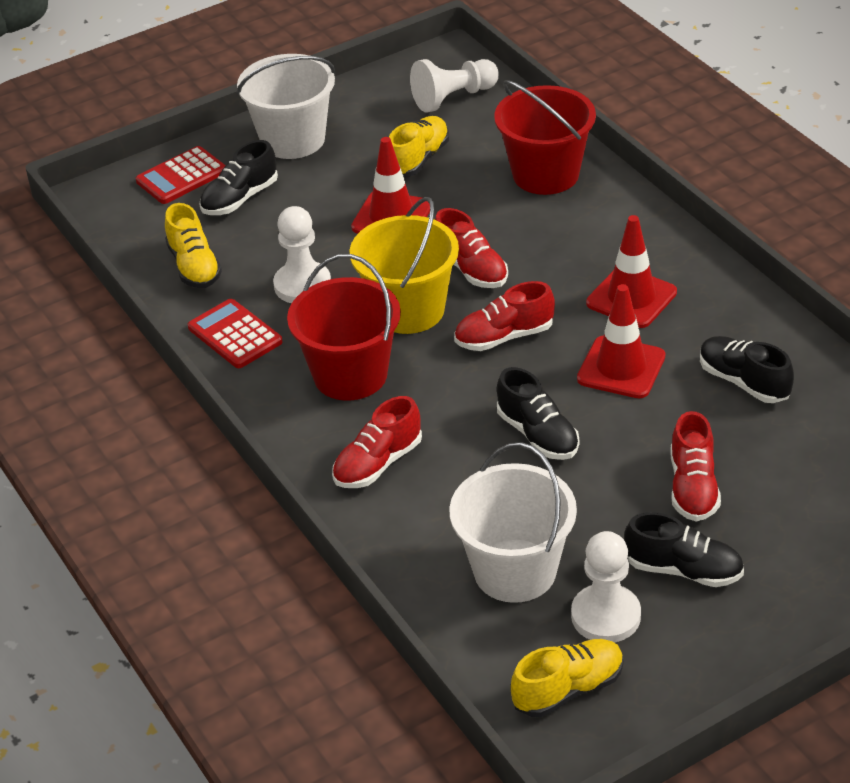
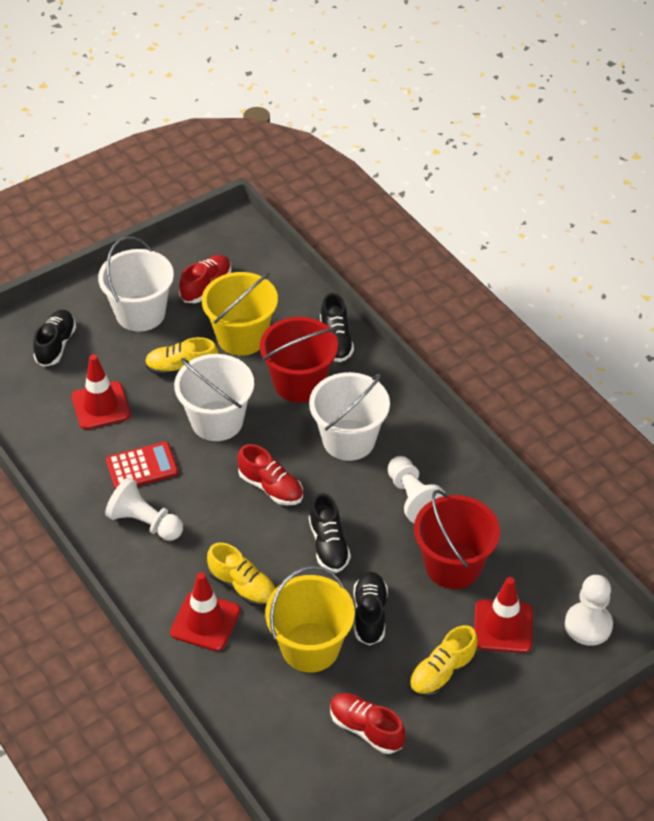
red calculator: 2 -> 1
red shoe: 4 -> 3
white bucket: 2 -> 3
yellow bucket: 1 -> 2

